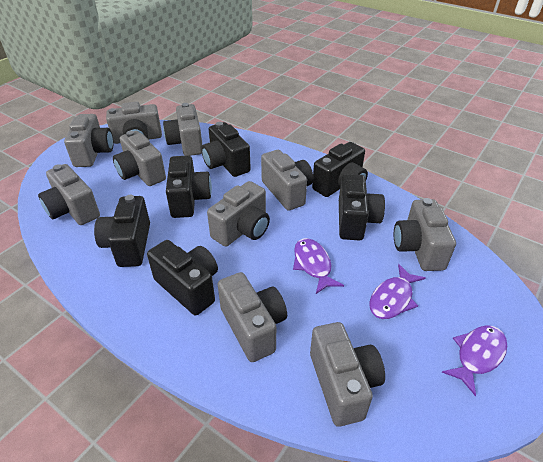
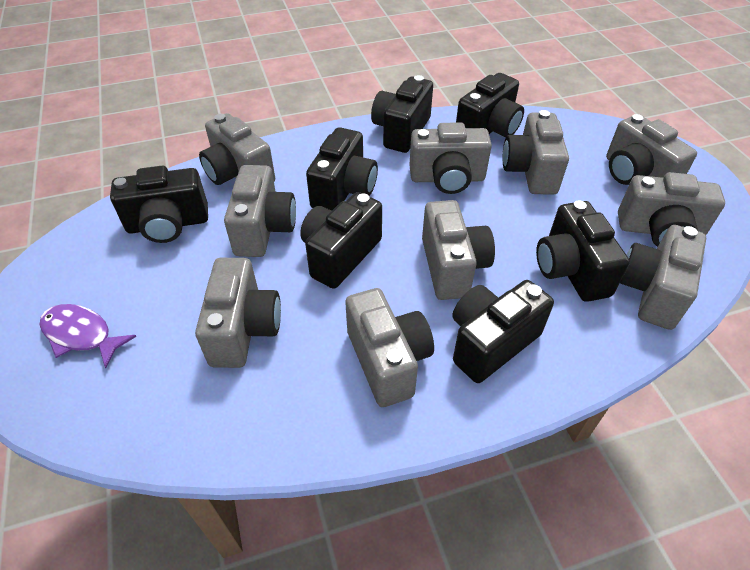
black camera: 6 -> 7
purple fish: 3 -> 1

